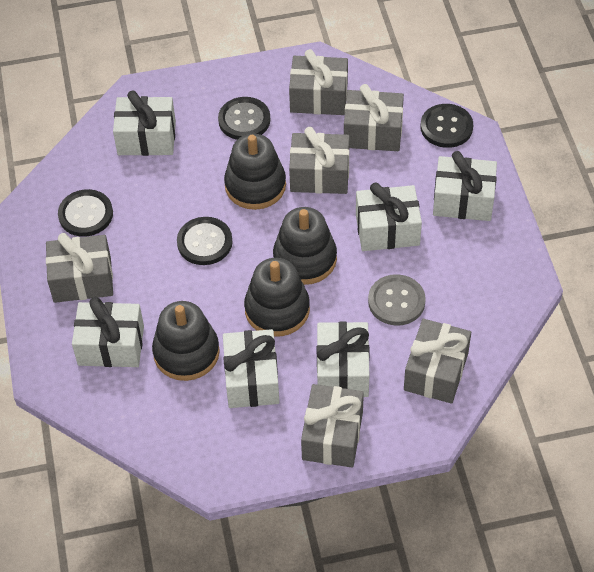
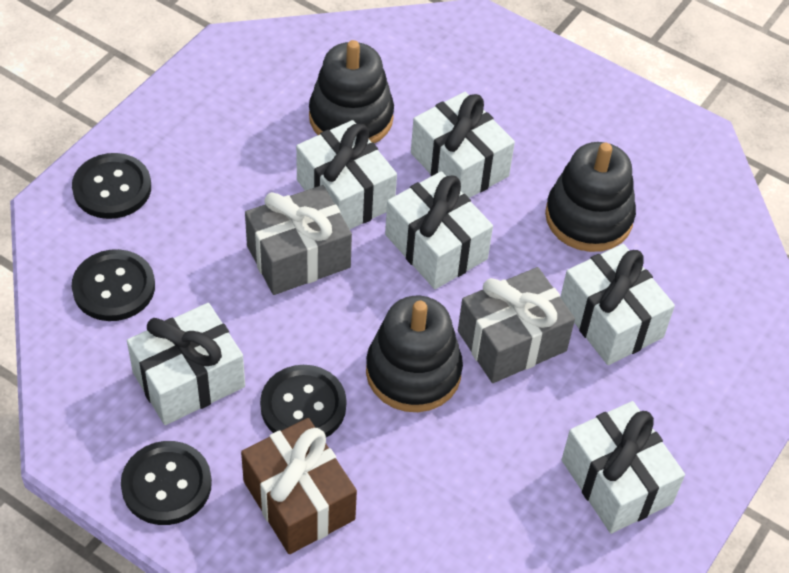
black stacking toy: 4 -> 3
brown gift: 0 -> 1
grey button: 1 -> 0
grey gift: 6 -> 2

